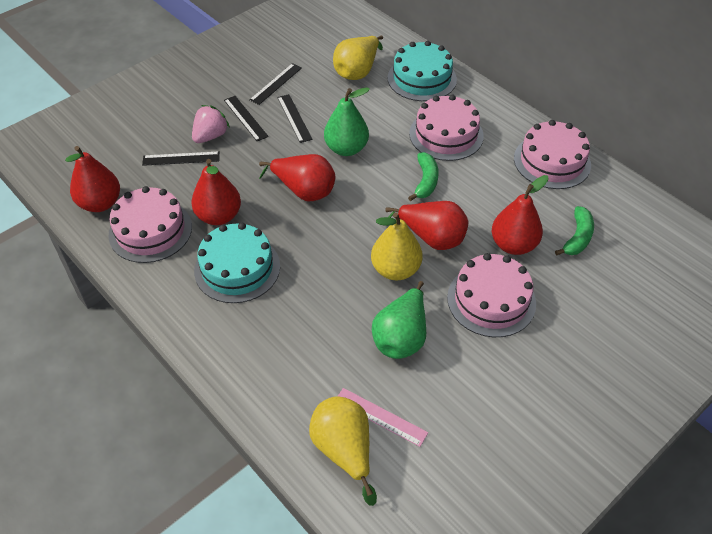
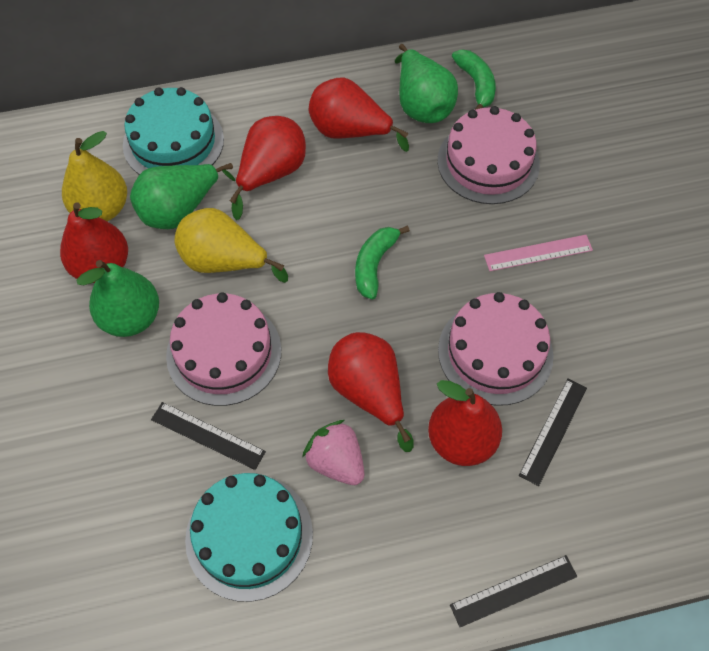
black ruler: 4 -> 3
green pear: 2 -> 3
pink cake: 4 -> 3
yellow pear: 3 -> 2

